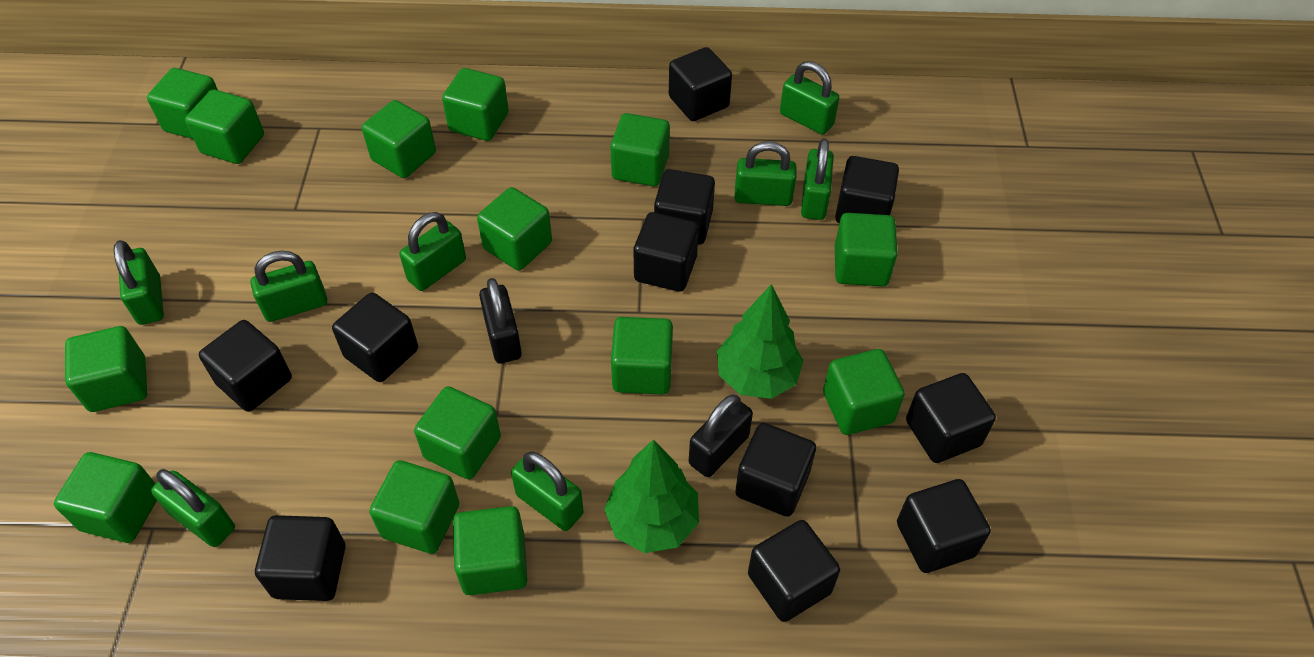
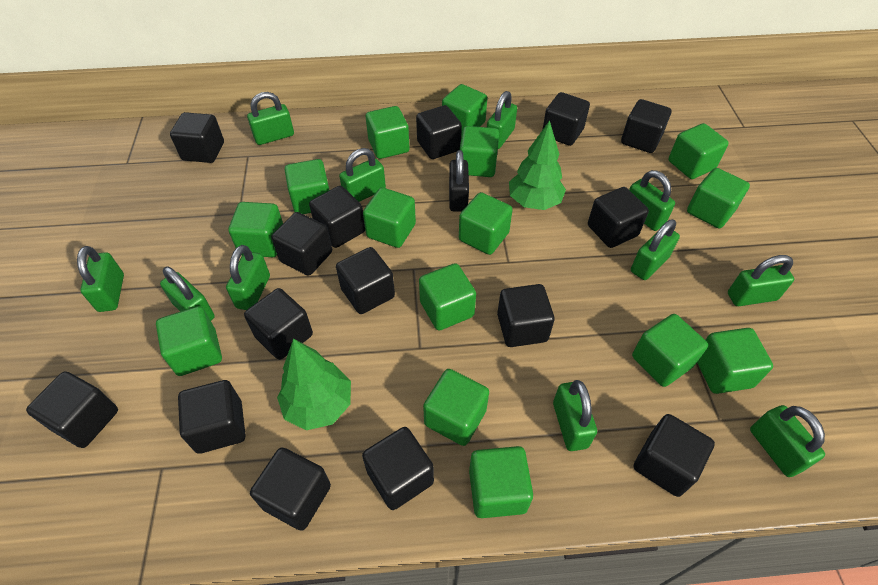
black cube: 11 -> 15
black padlock: 2 -> 1
green cube: 14 -> 15
green padlock: 8 -> 11

